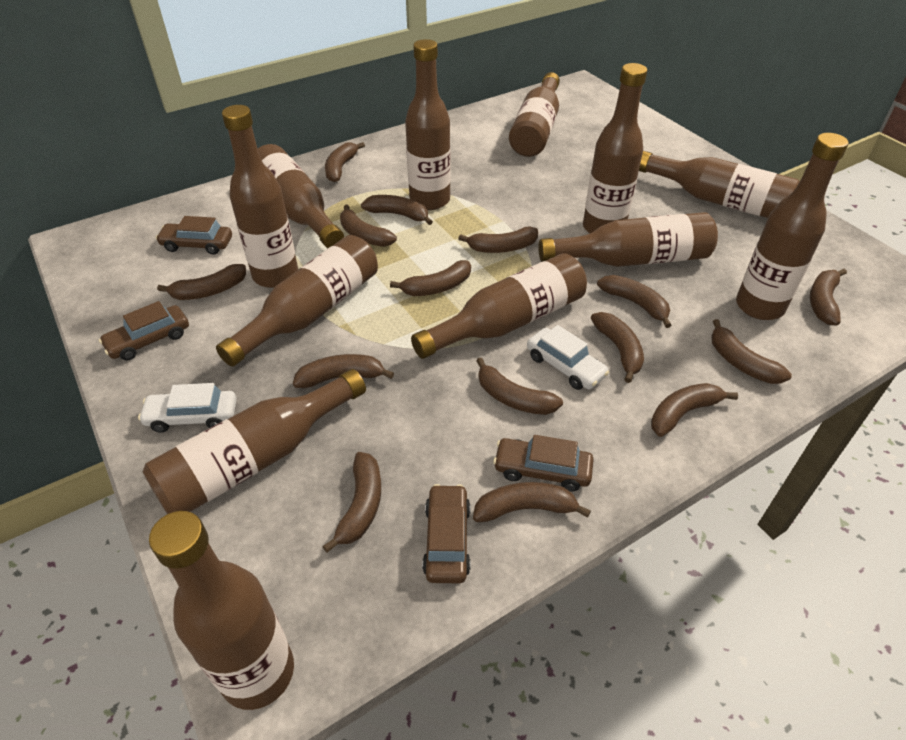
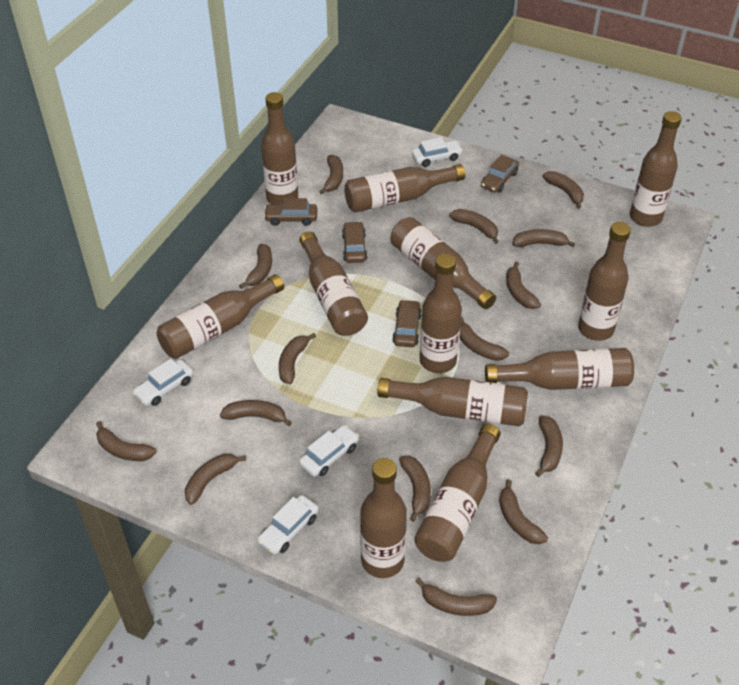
white car: 2 -> 4

